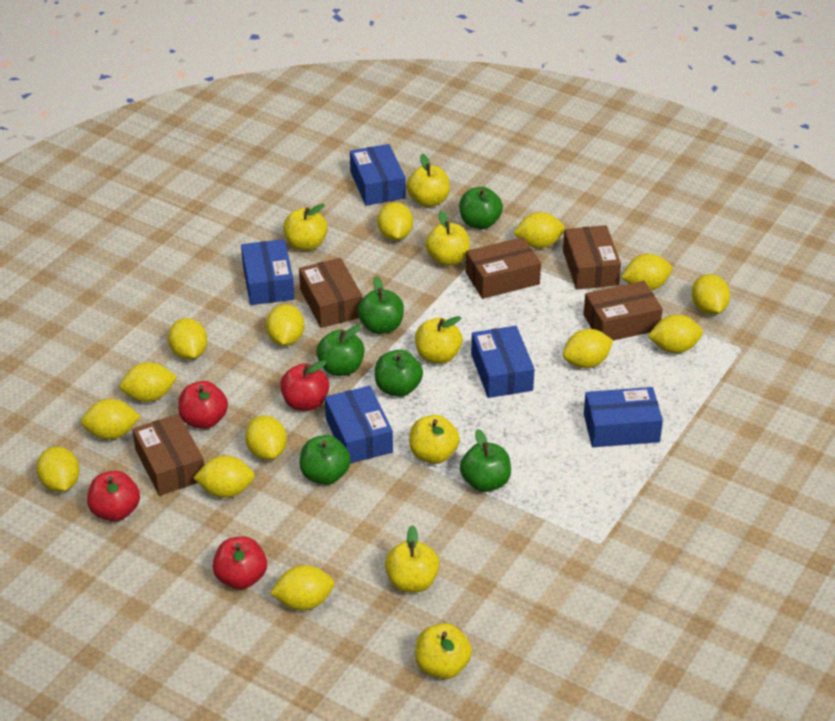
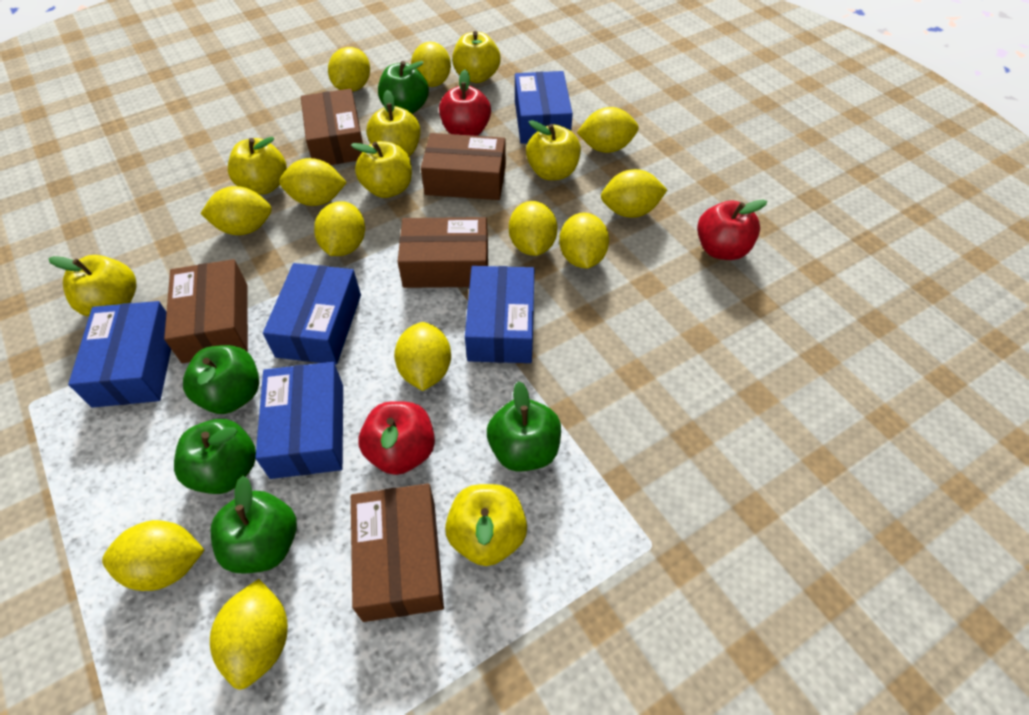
green apple: 6 -> 5
red apple: 4 -> 3
yellow lemon: 14 -> 12

